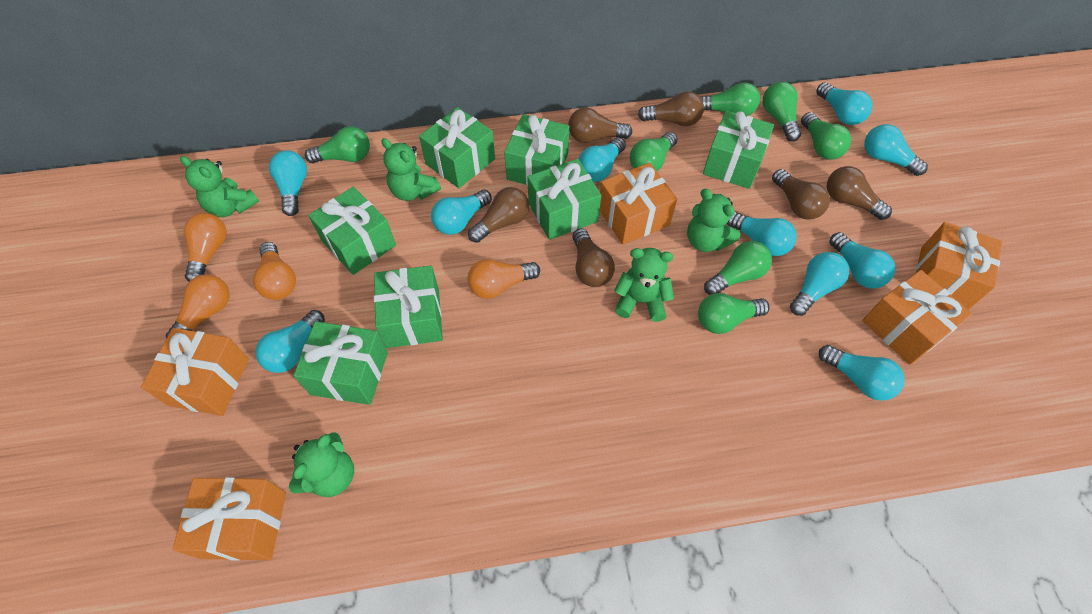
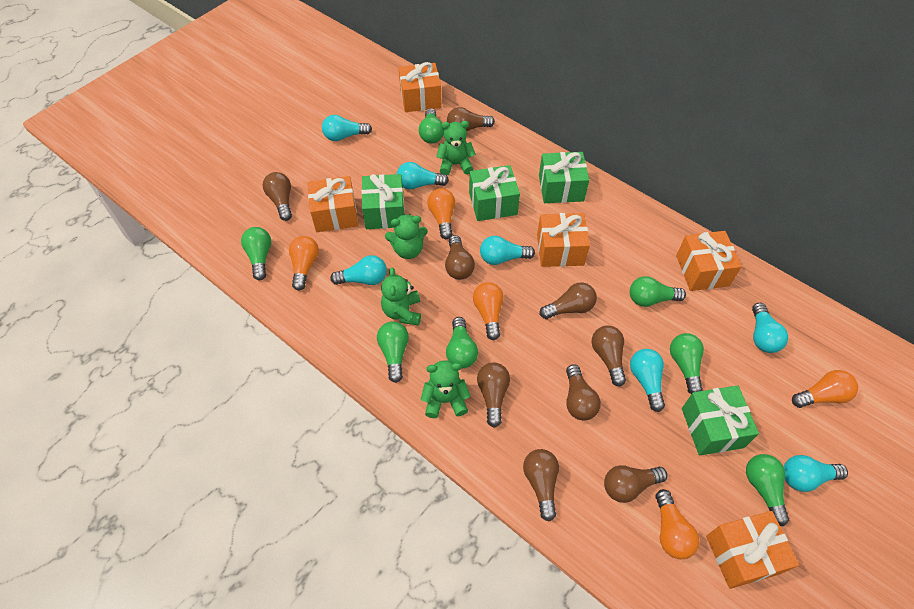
brown light bulb: 6 -> 9
green gift: 7 -> 4
green teddy bear: 5 -> 4
orange light bulb: 4 -> 5
turquoise light bulb: 10 -> 7

